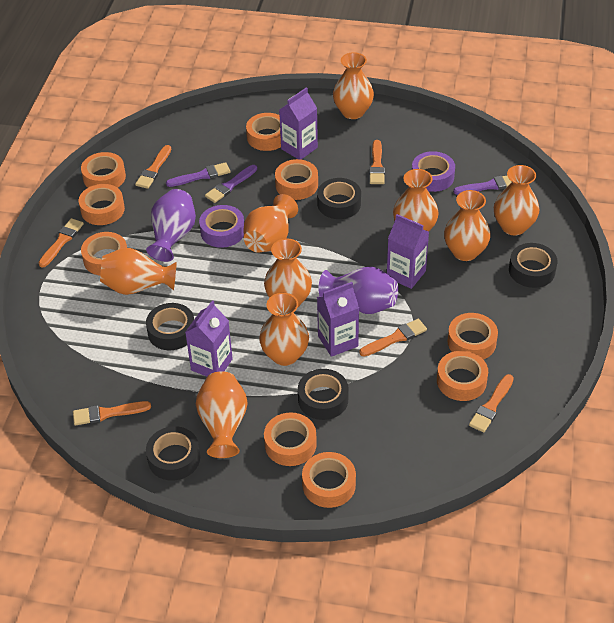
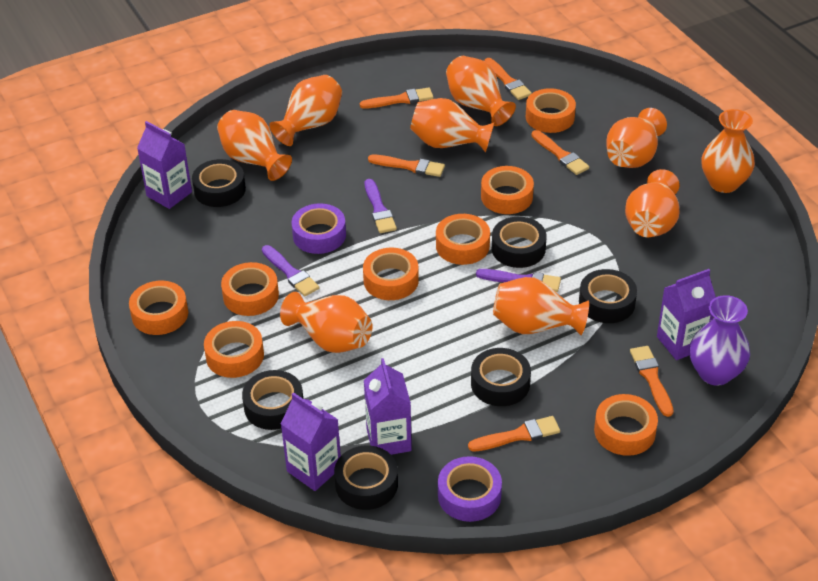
black tape: 5 -> 6
orange tape: 9 -> 8
purple vase: 2 -> 1

